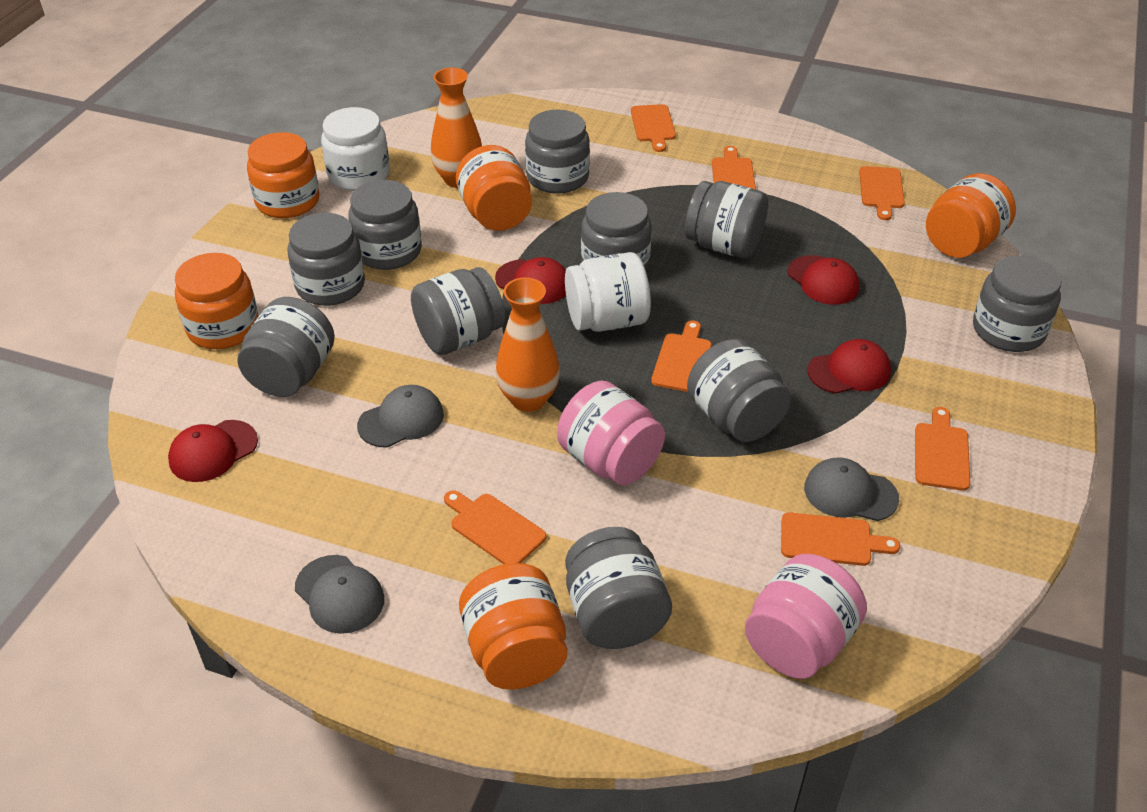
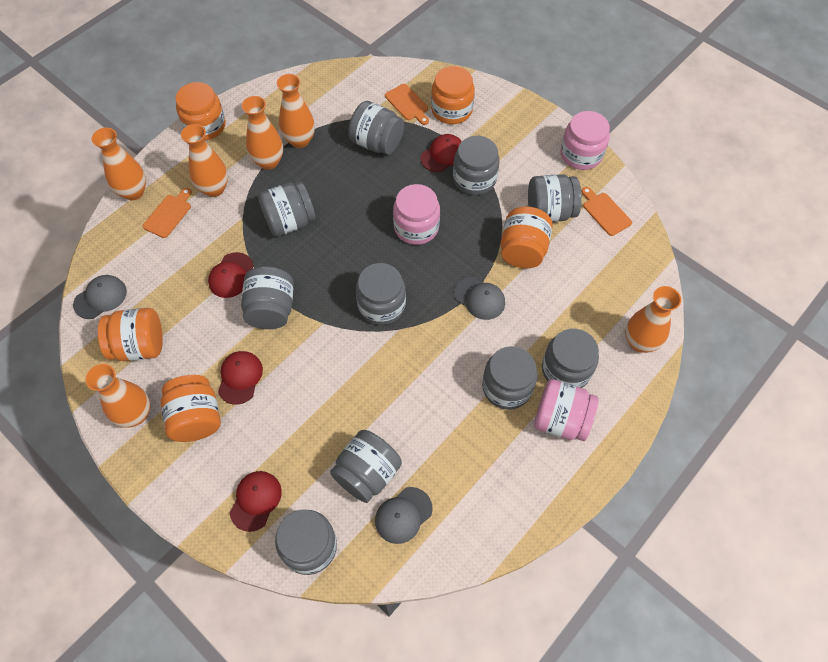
orange cutting board: 7 -> 3
orange vase: 2 -> 6
pink jar: 2 -> 3
white jar: 2 -> 0

